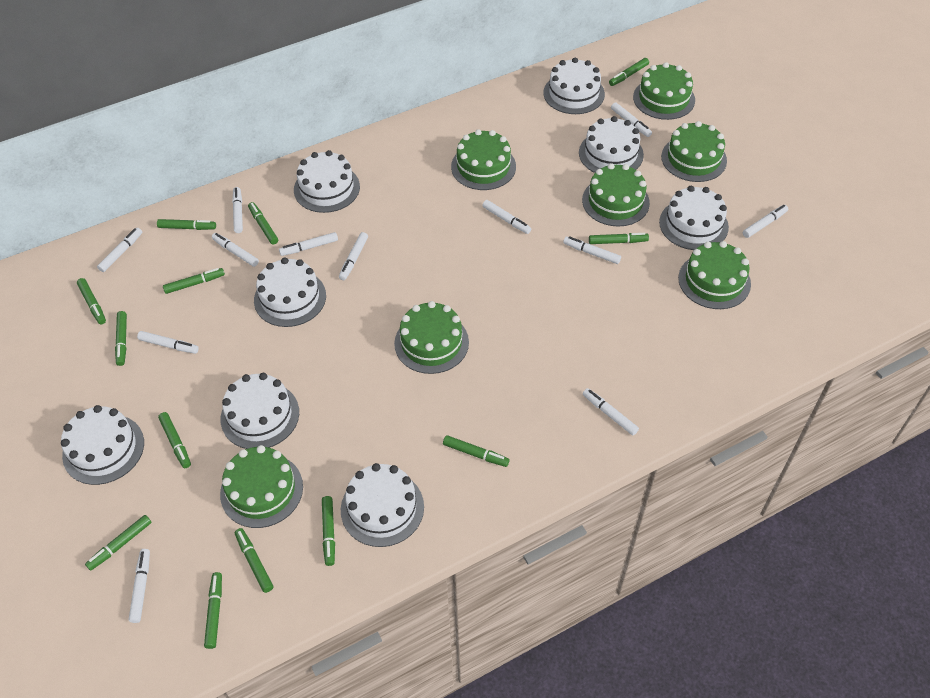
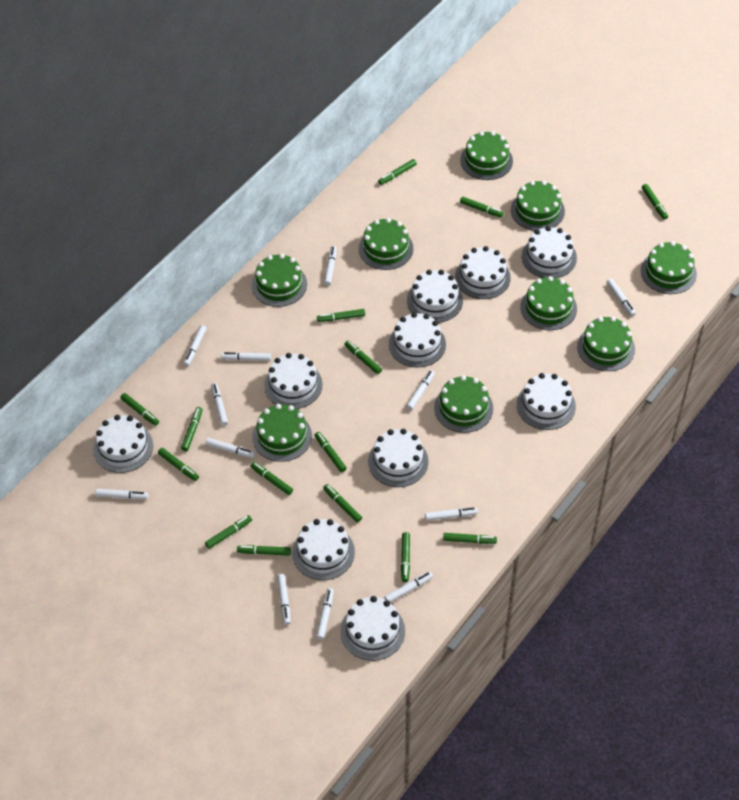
green cake: 7 -> 9
green marker: 13 -> 15
white cake: 8 -> 10

